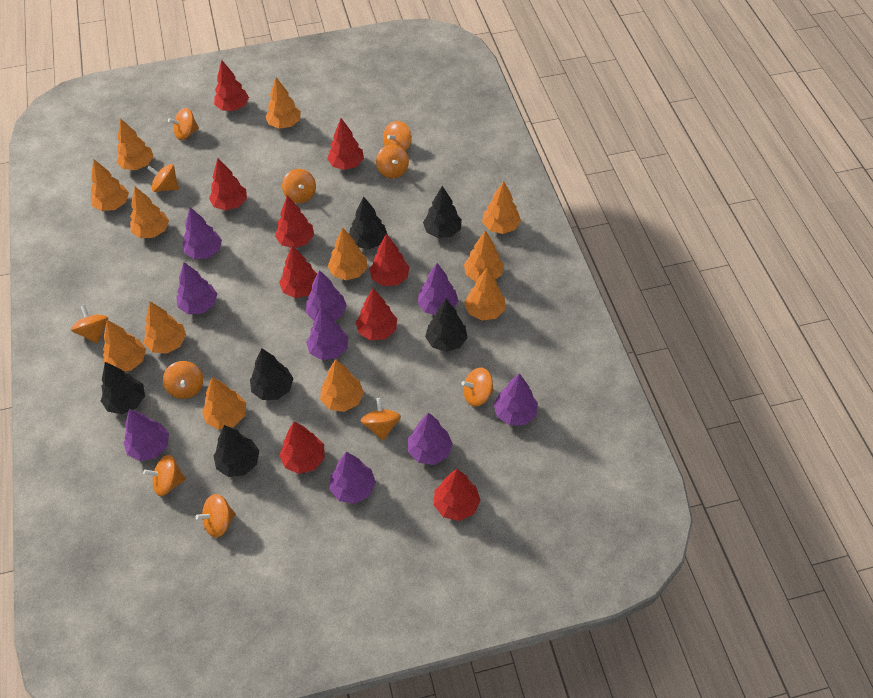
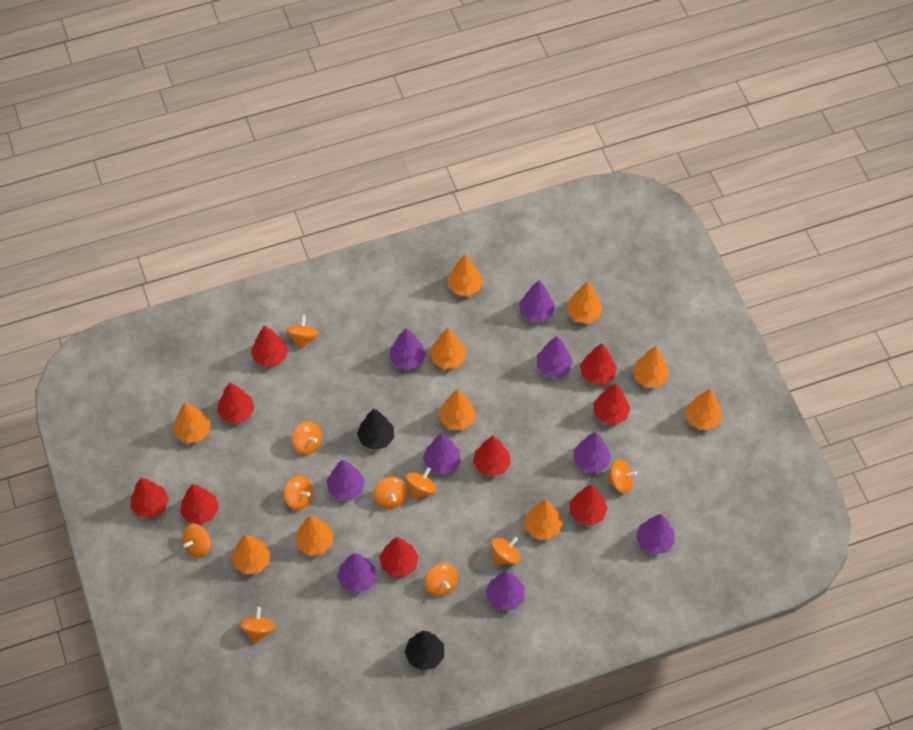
black tree: 6 -> 2
orange spinning top: 11 -> 10
orange tree: 12 -> 10

